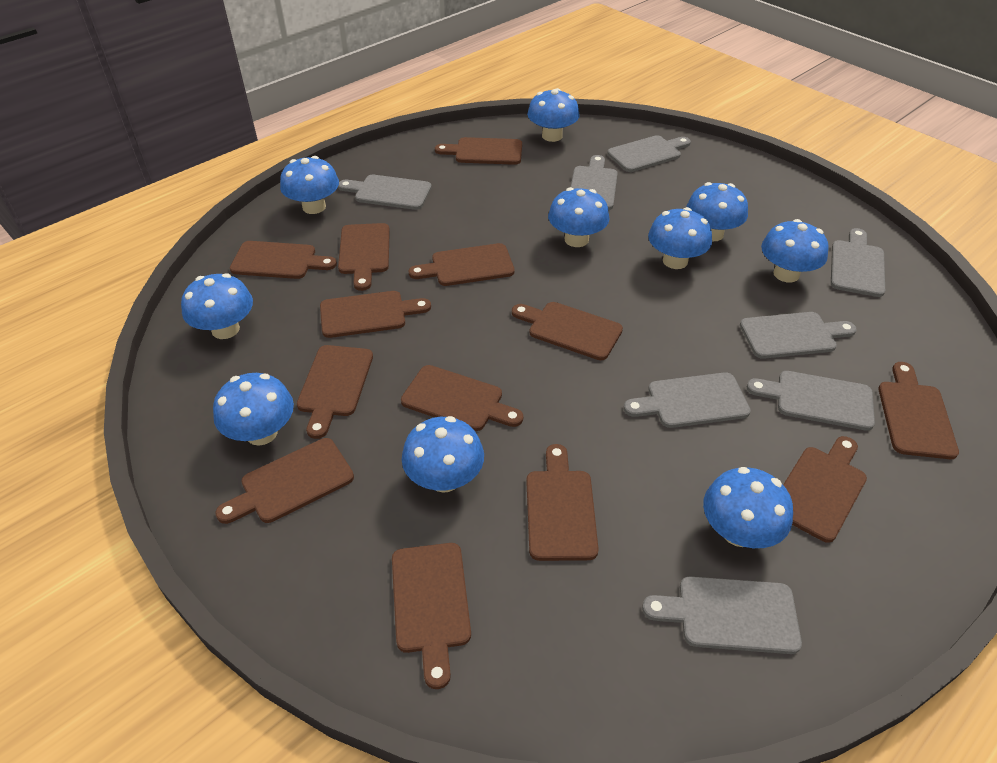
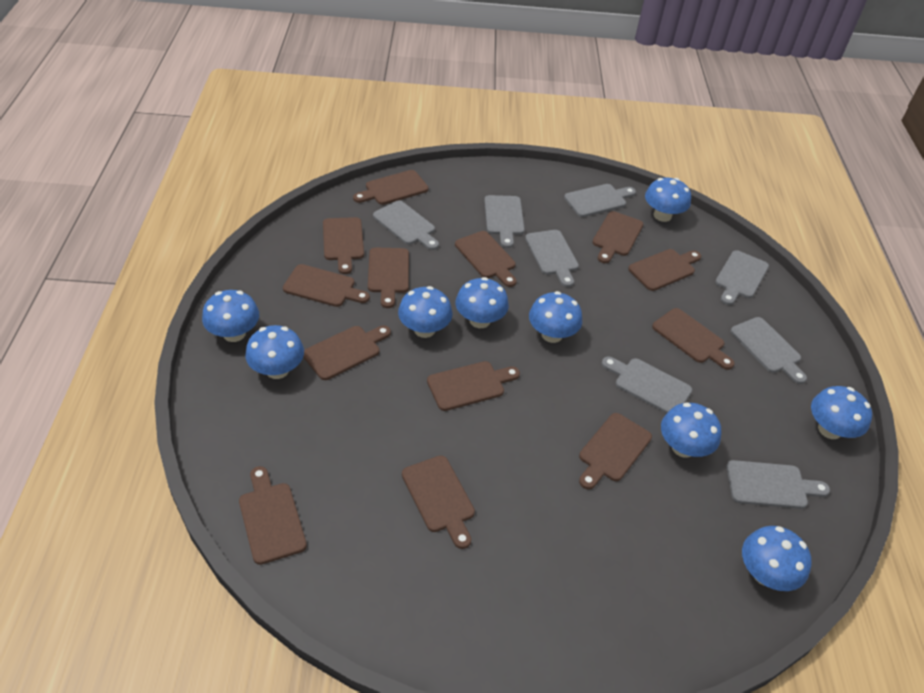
blue mushroom: 10 -> 9

